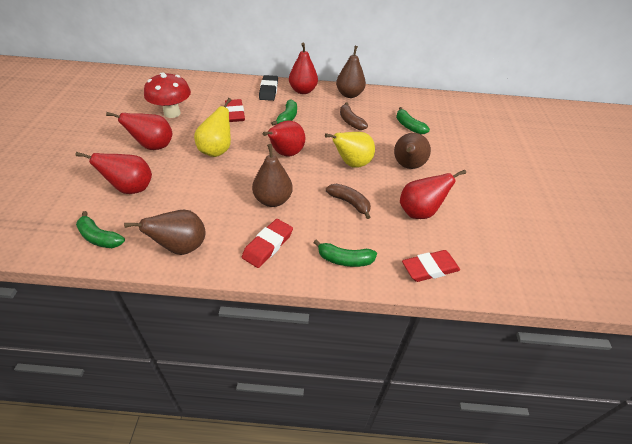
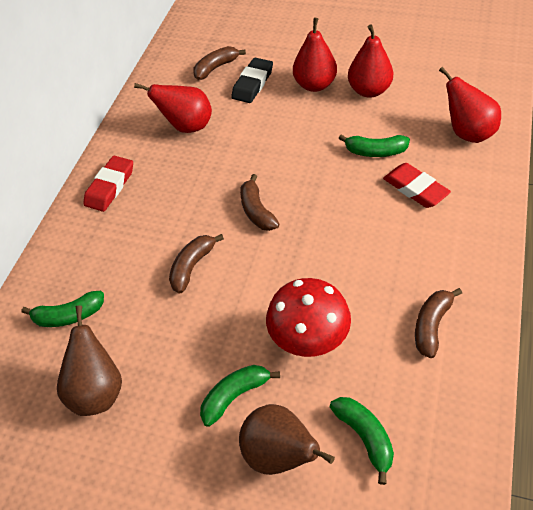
brown banana: 2 -> 4
brown pear: 4 -> 2
red eraser: 3 -> 2
red pear: 5 -> 4
yellow pear: 2 -> 0

